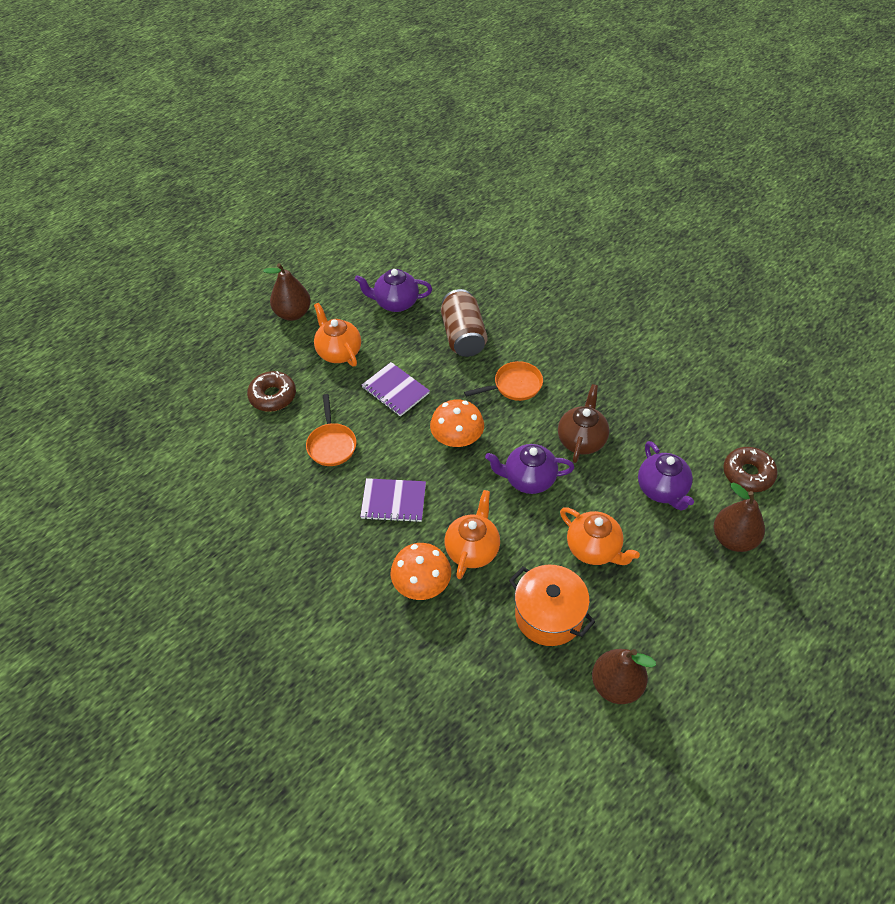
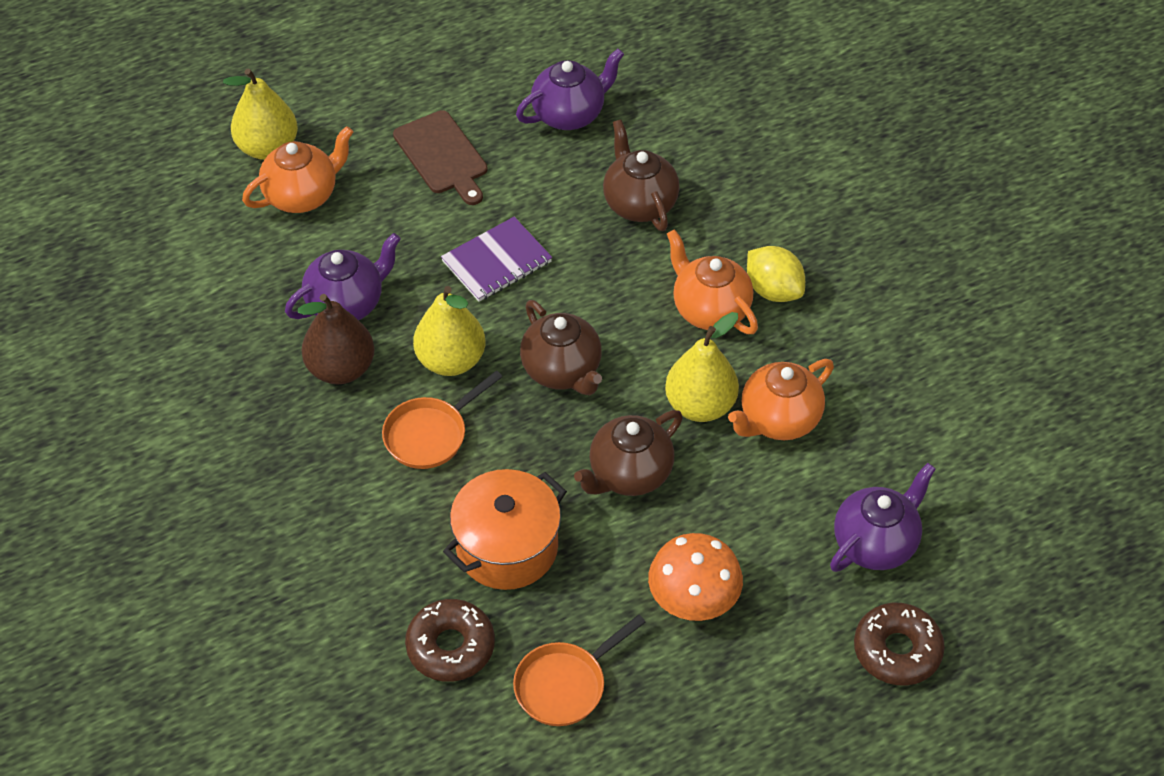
brown can: 1 -> 0
brown cutting board: 0 -> 1
brown pear: 3 -> 1
brown teapot: 1 -> 3
orange mushroom: 2 -> 1
purple notebook: 2 -> 1
yellow lemon: 0 -> 1
yellow pear: 0 -> 3

